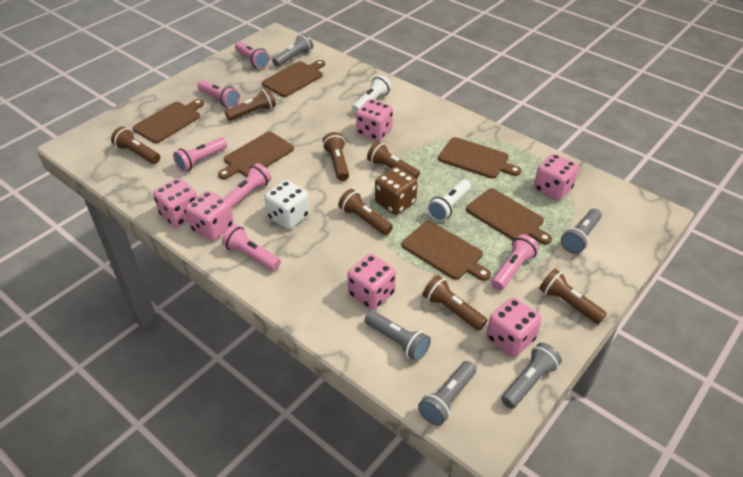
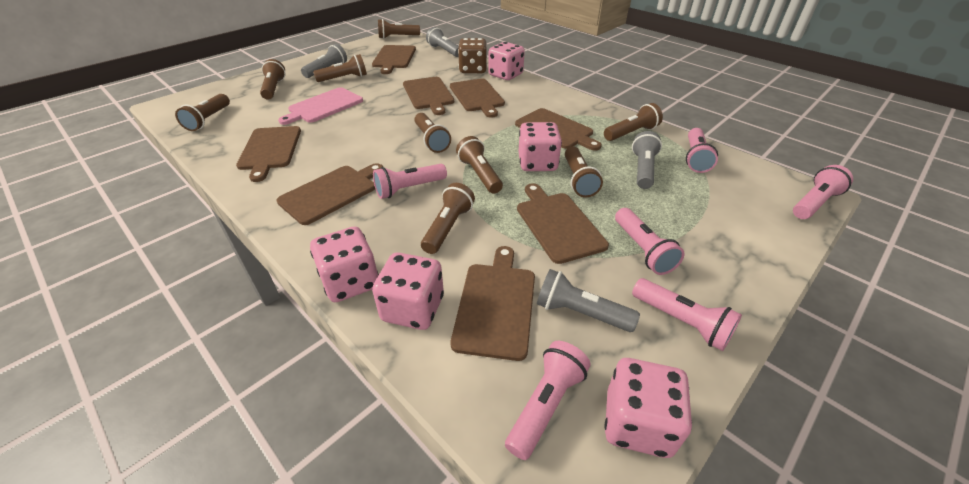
brown cutting board: 6 -> 8
brown flashlight: 7 -> 9
grey flashlight: 5 -> 4
pink cutting board: 0 -> 1
pink dice: 6 -> 5
white dice: 1 -> 0
white flashlight: 2 -> 0

